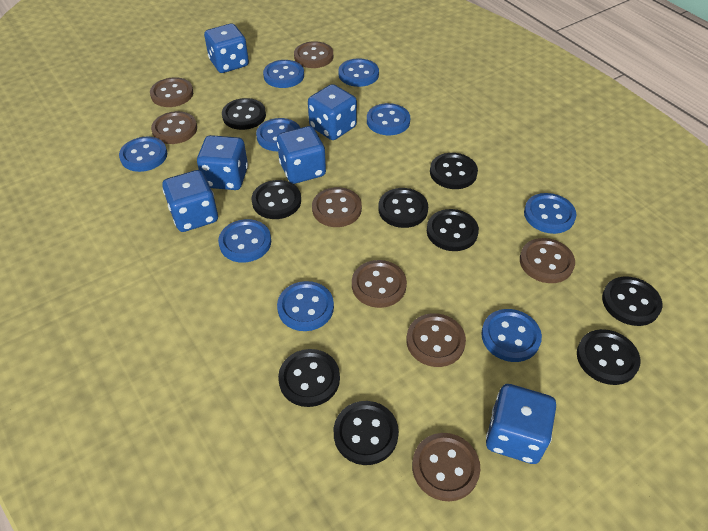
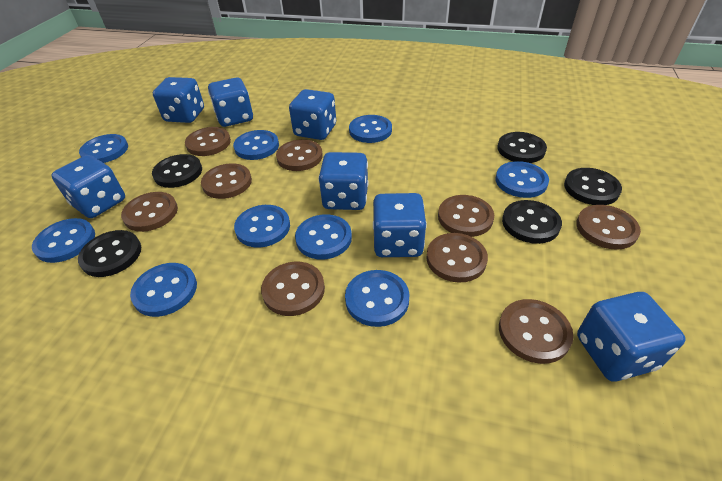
black button: 9 -> 5
blue dice: 6 -> 7
brown button: 8 -> 9

